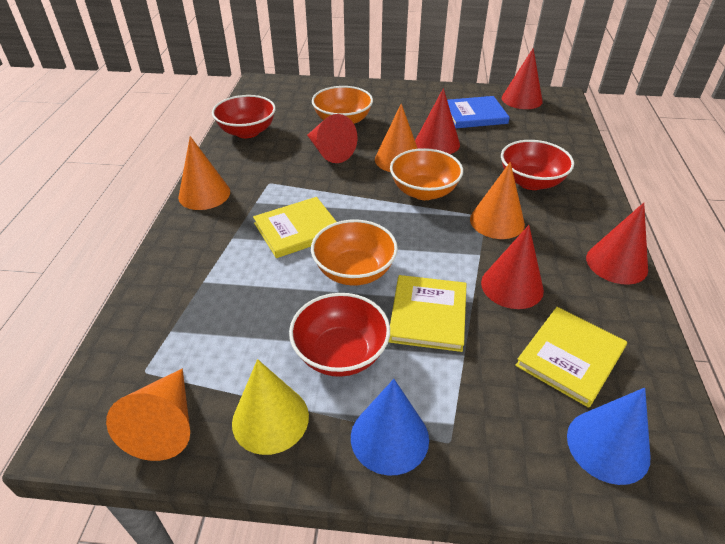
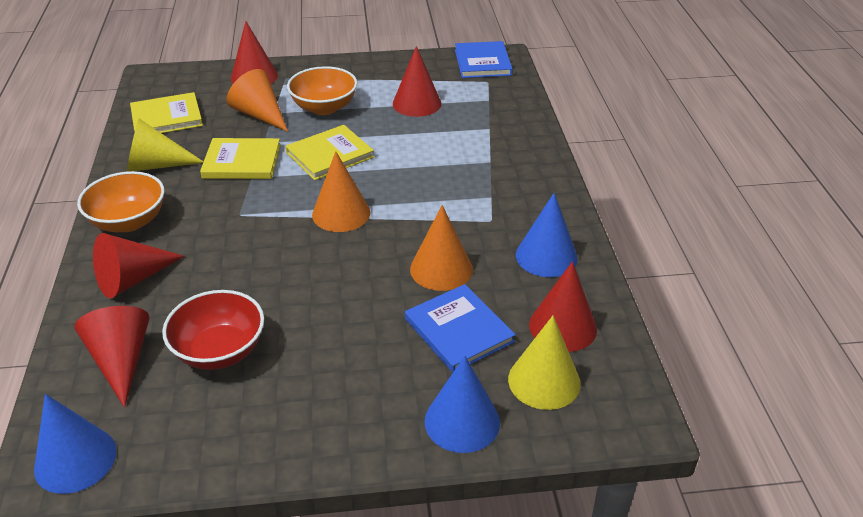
blue book: 1 -> 2
blue cone: 2 -> 3
orange bowl: 3 -> 2
orange cone: 4 -> 3
red bowl: 3 -> 1
yellow cone: 1 -> 2

